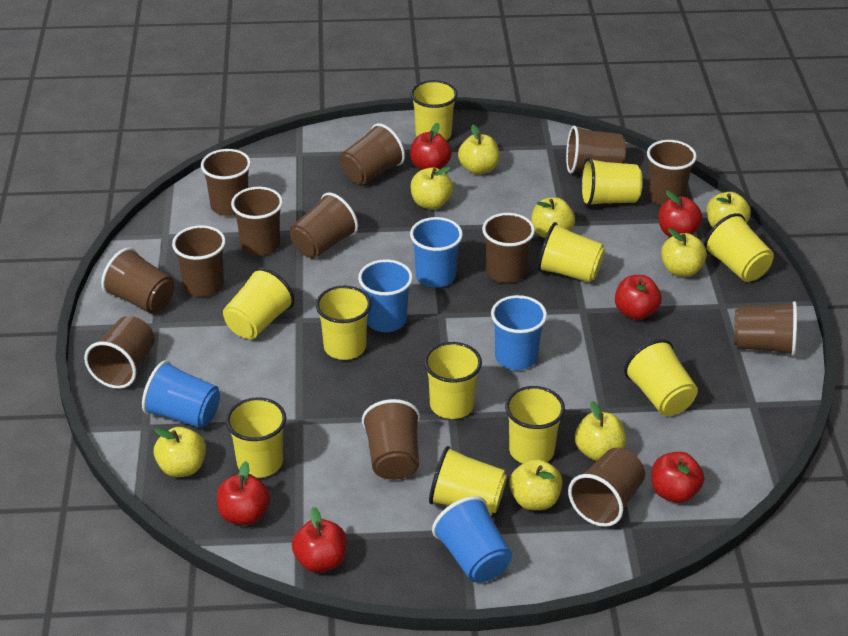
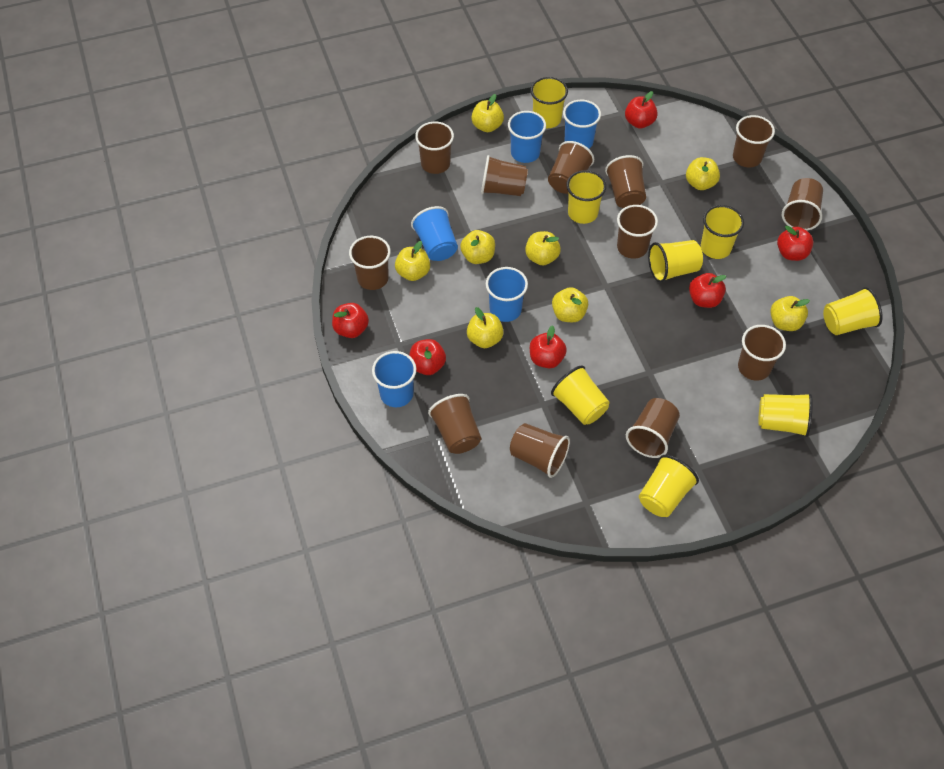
brown cup: 13 -> 12
yellow cup: 11 -> 8

